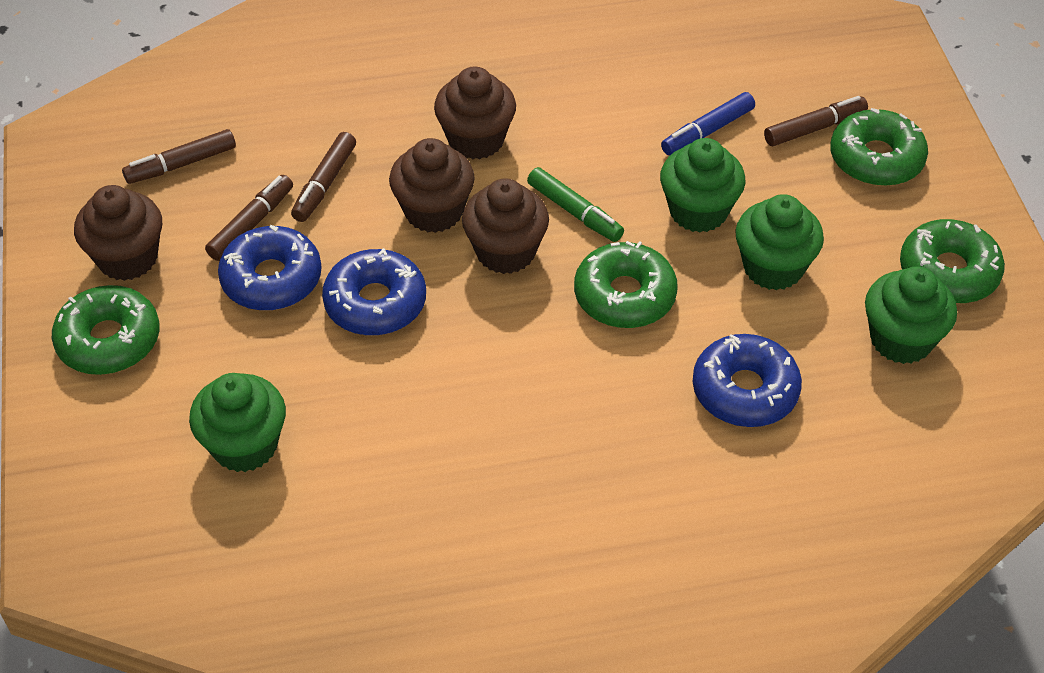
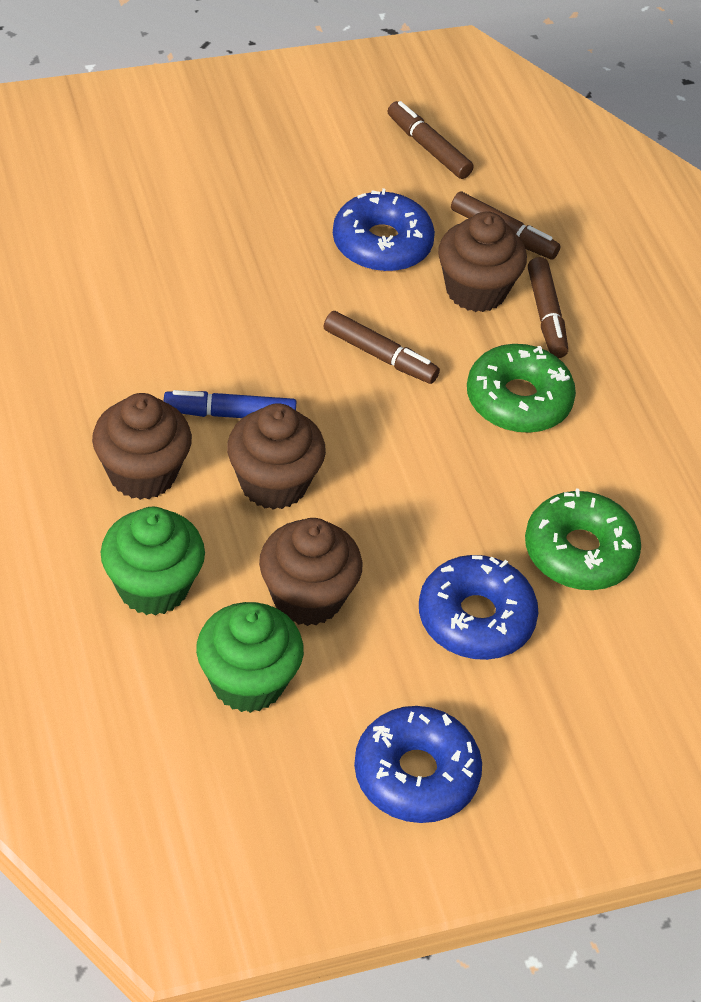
green cupcake: 4 -> 2
green donut: 4 -> 2
green marker: 1 -> 0

